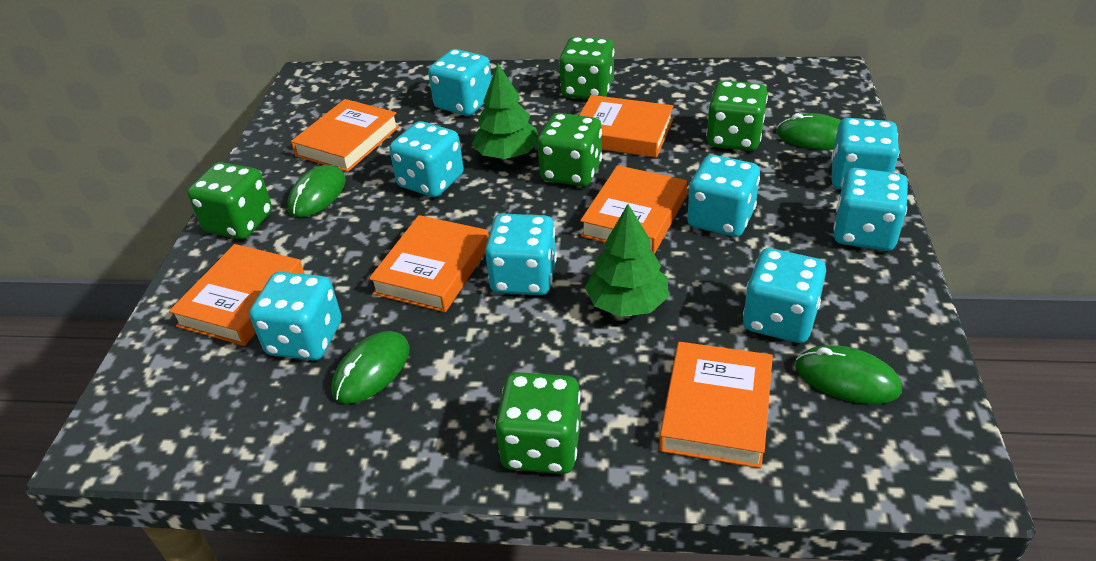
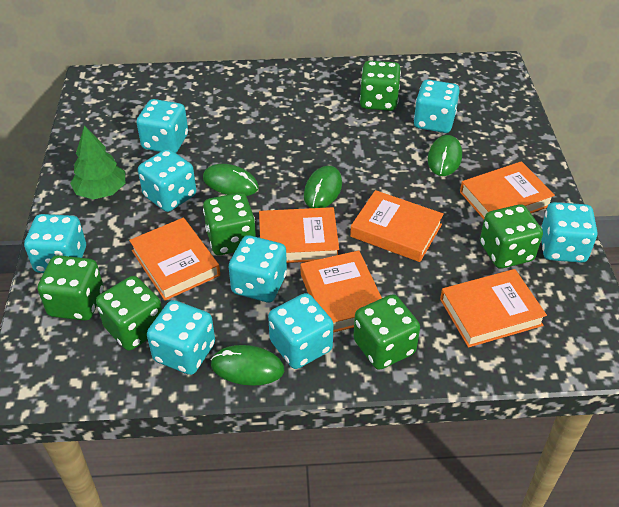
green dice: 5 -> 6
green tree: 2 -> 1

